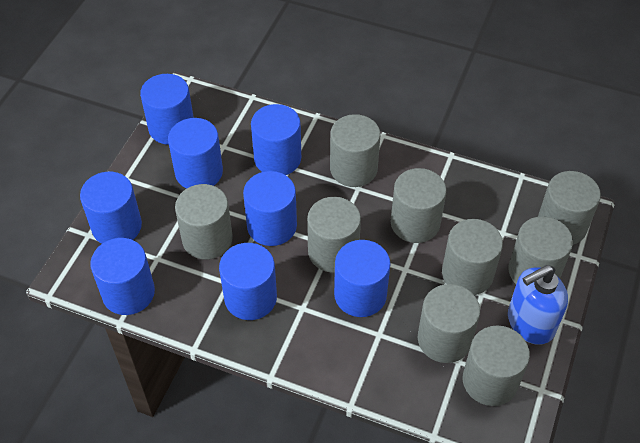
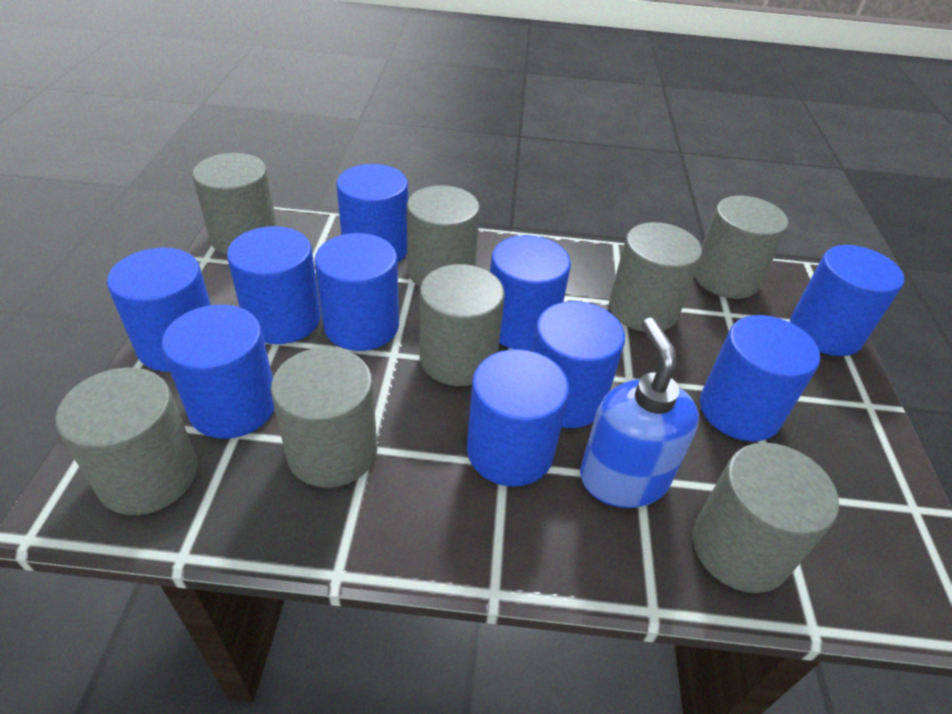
blue cylinder: 8 -> 10
grey cylinder: 9 -> 8

